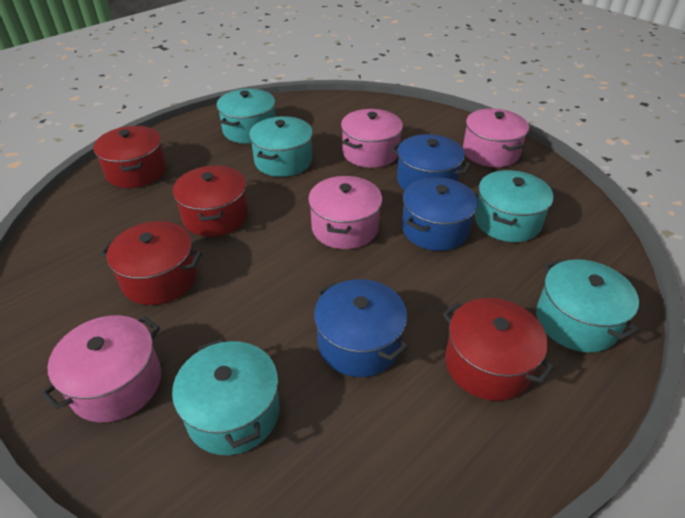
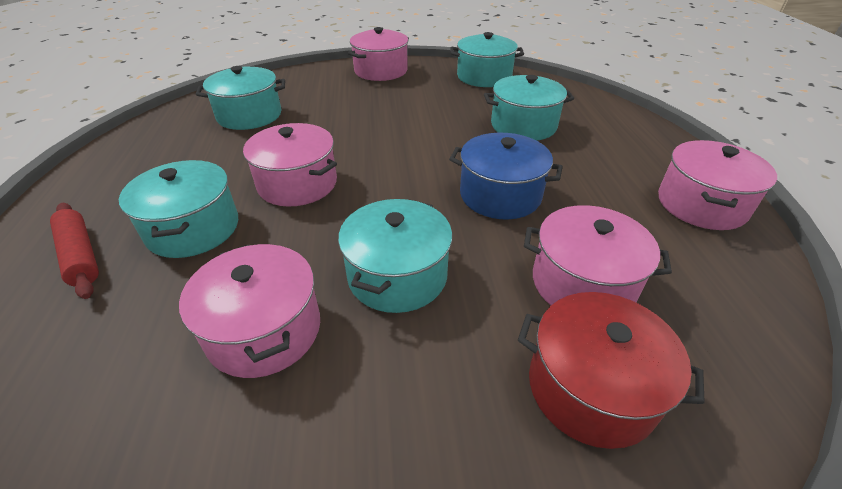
blue pot: 3 -> 1
pink pot: 4 -> 5
red pot: 4 -> 1
red rolling pin: 0 -> 1

